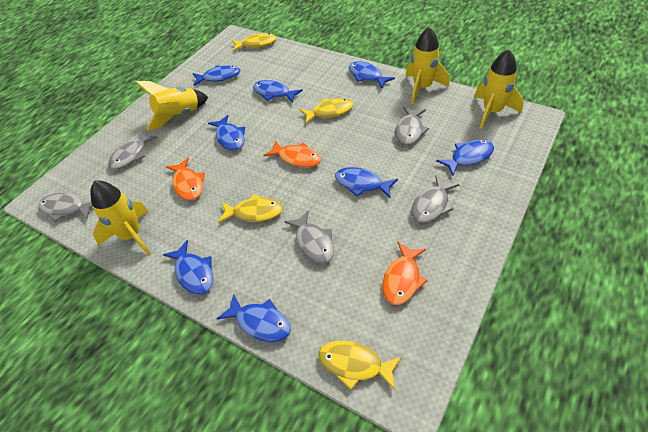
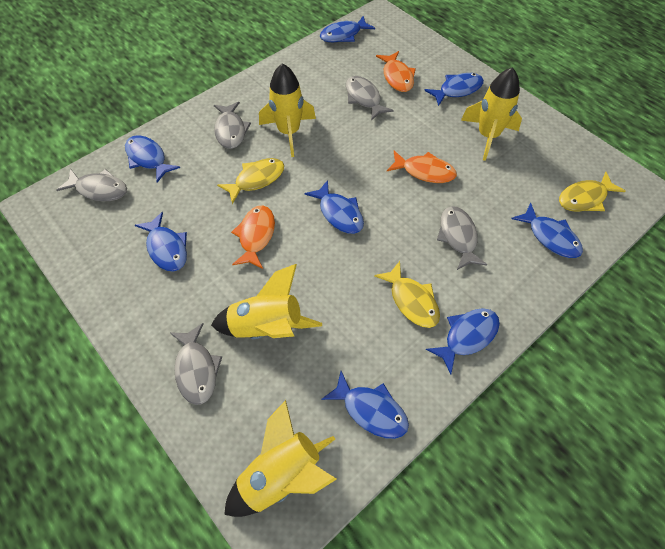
yellow fish: 4 -> 3

